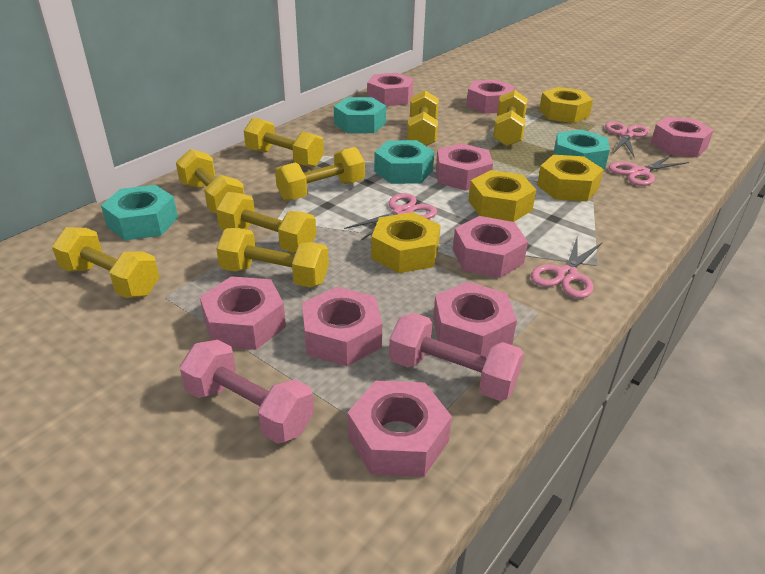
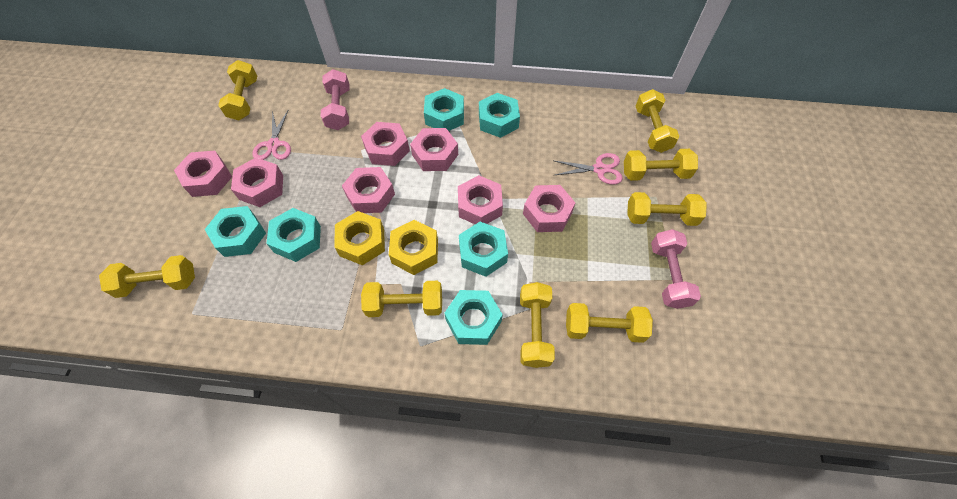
pink nut: 9 -> 7
pink scissors: 4 -> 2
turquoise nut: 4 -> 6
yellow nut: 4 -> 2

